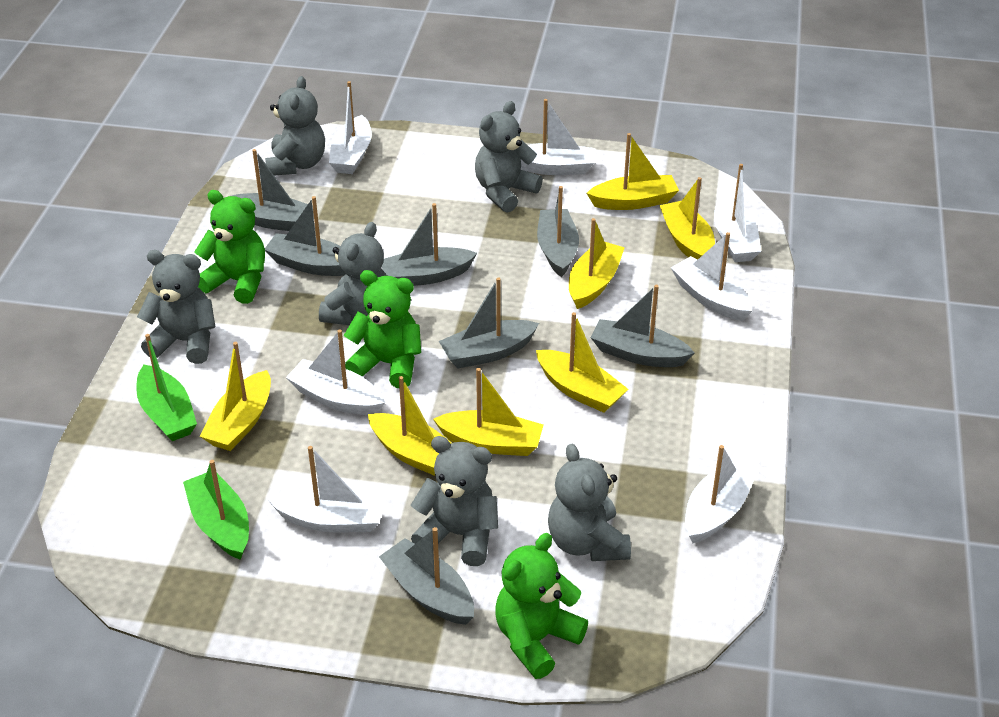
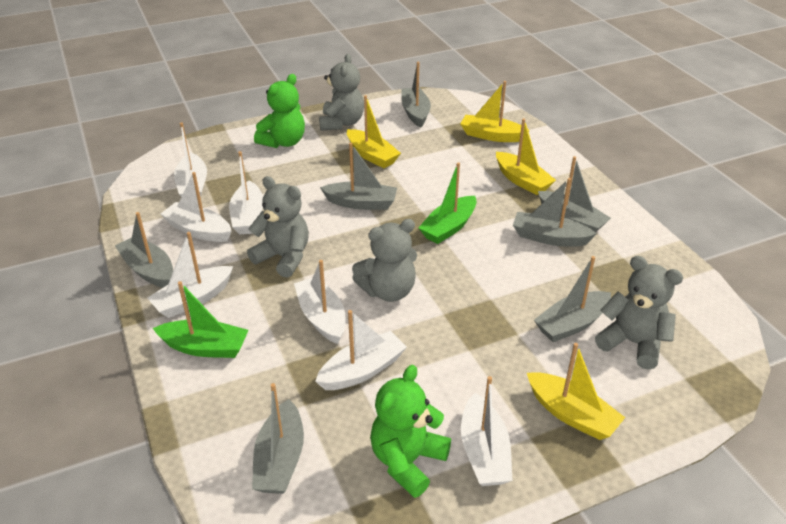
green teddy bear: 3 -> 2
grey teddy bear: 6 -> 4
yellow boat: 7 -> 4

